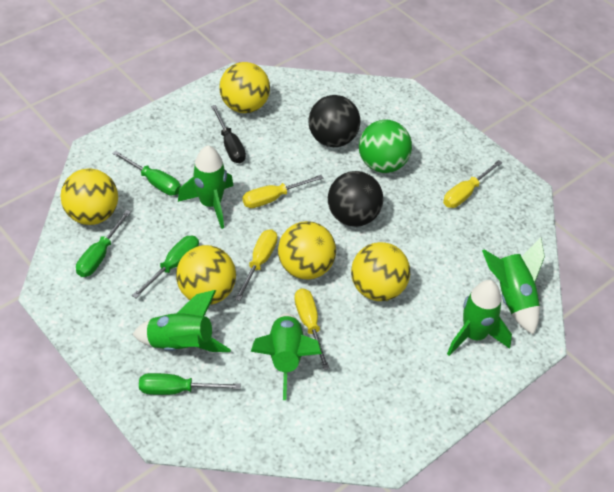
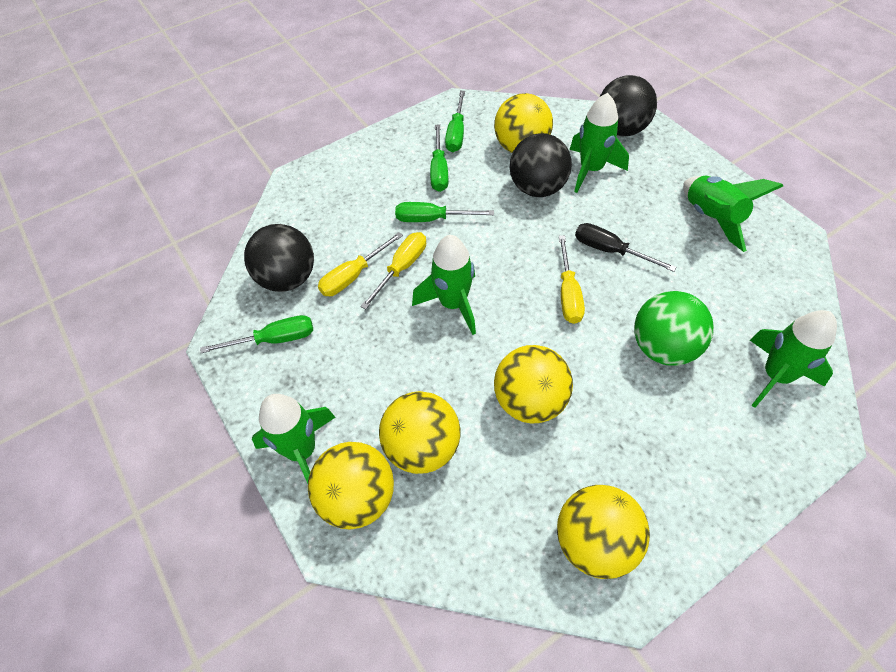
black ball: 2 -> 3
yellow screwdriver: 4 -> 3

